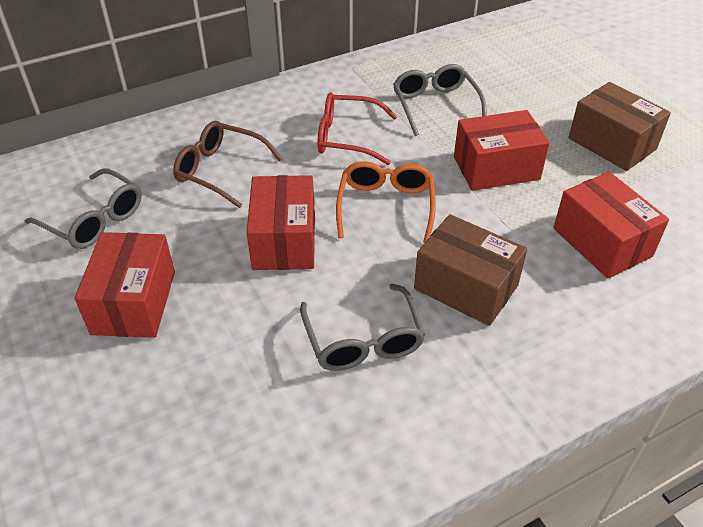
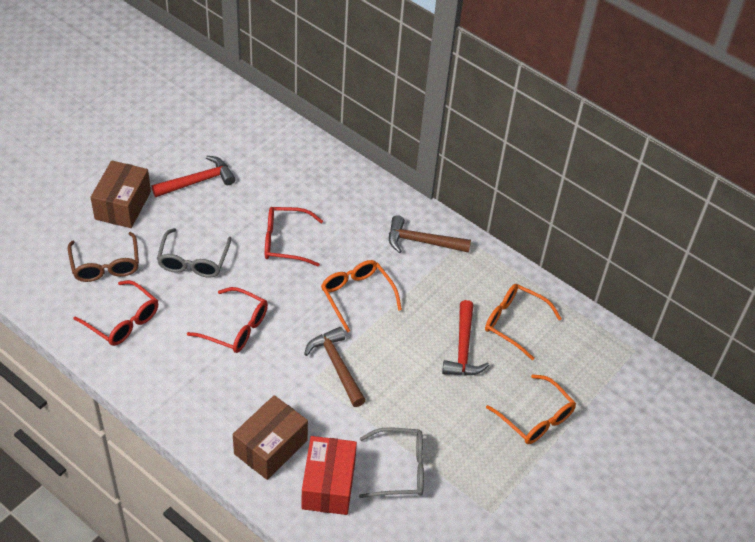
brown hammer: 0 -> 2
grey glasses: 3 -> 2
orange glasses: 1 -> 3
red box: 4 -> 1
red glasses: 1 -> 3
red hammer: 0 -> 2

